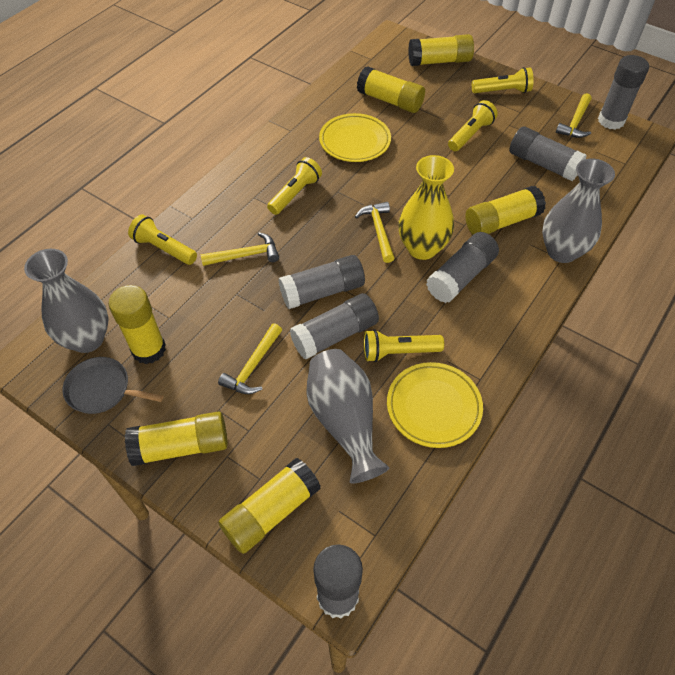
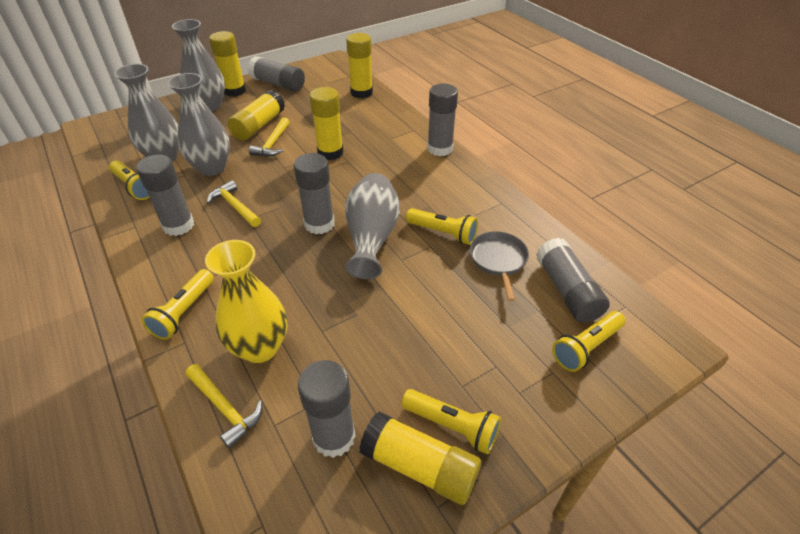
grey vase: 3 -> 4
yellow glue stick: 6 -> 5
yellow hammer: 4 -> 3
yellow plate: 2 -> 0

